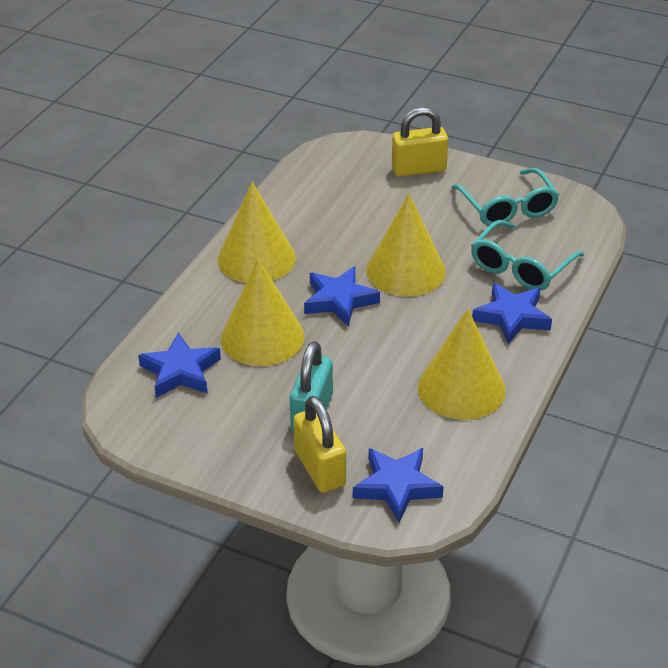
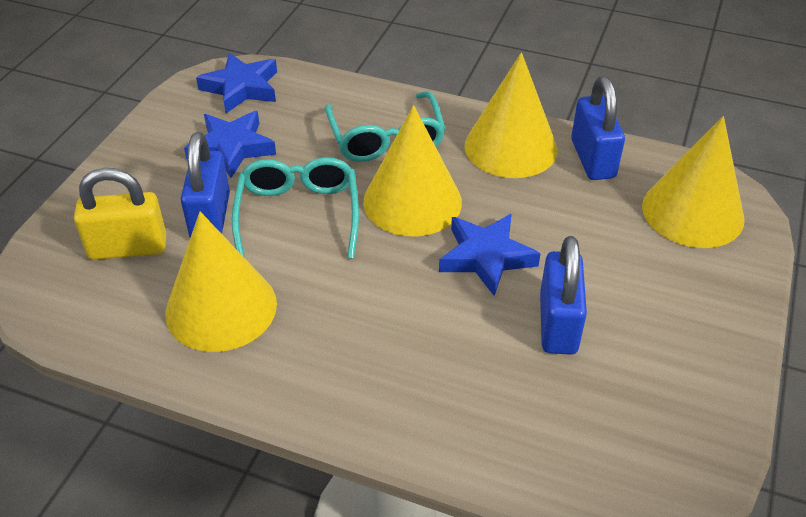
blue padlock: 0 -> 3
blue star: 4 -> 3
turquoise padlock: 1 -> 0
yellow padlock: 2 -> 1

